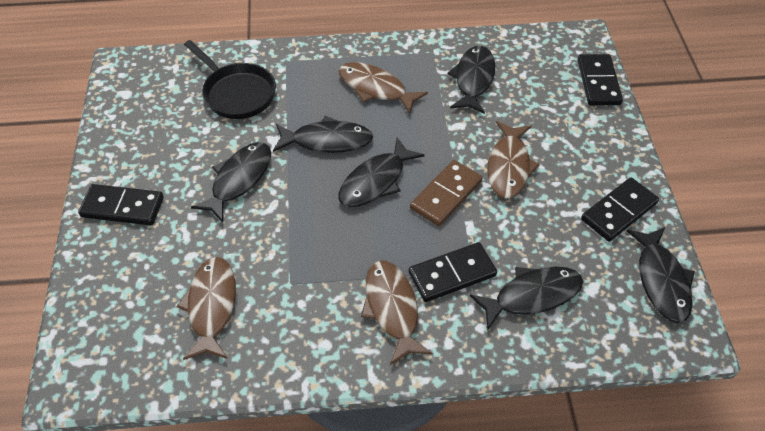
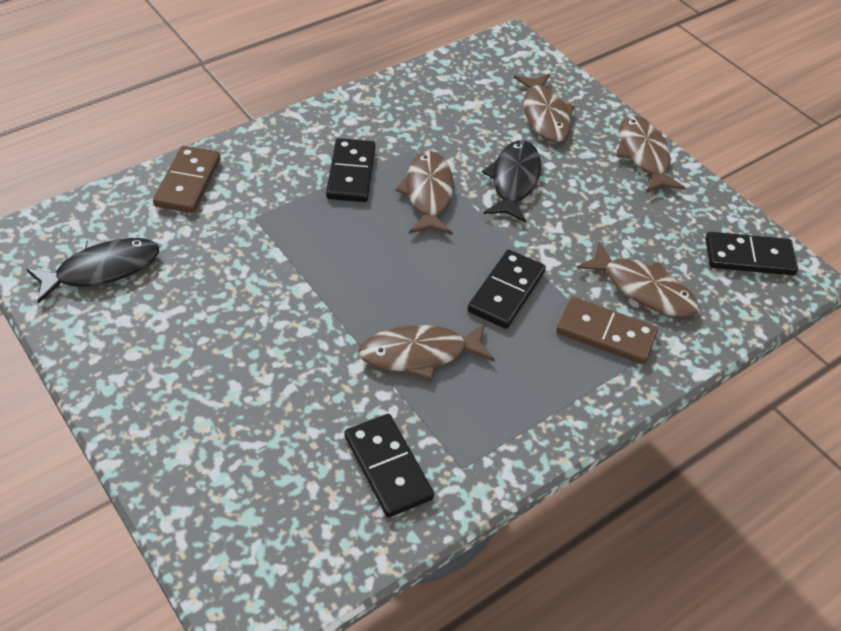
black fish: 6 -> 2
black pan: 1 -> 0
brown domino: 1 -> 2
brown fish: 4 -> 5

